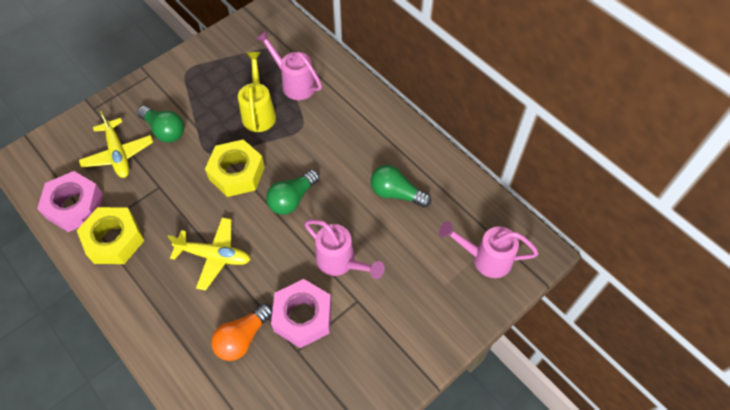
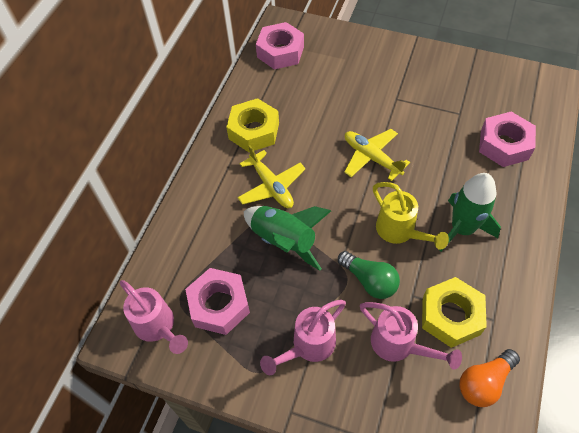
green light bulb: 3 -> 1
green rocket: 0 -> 2
pink nut: 2 -> 3

